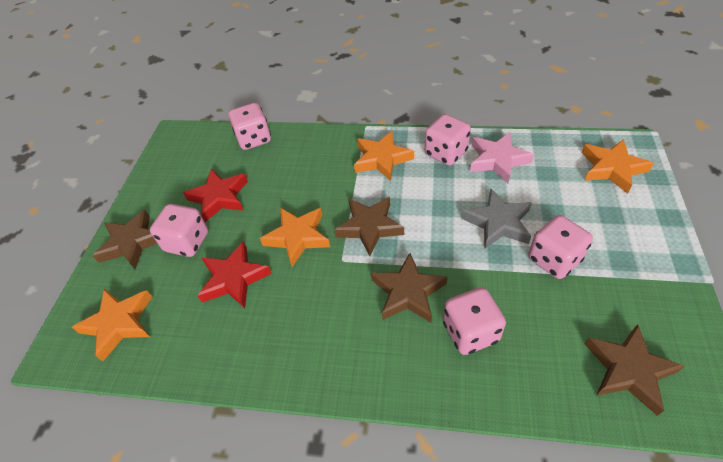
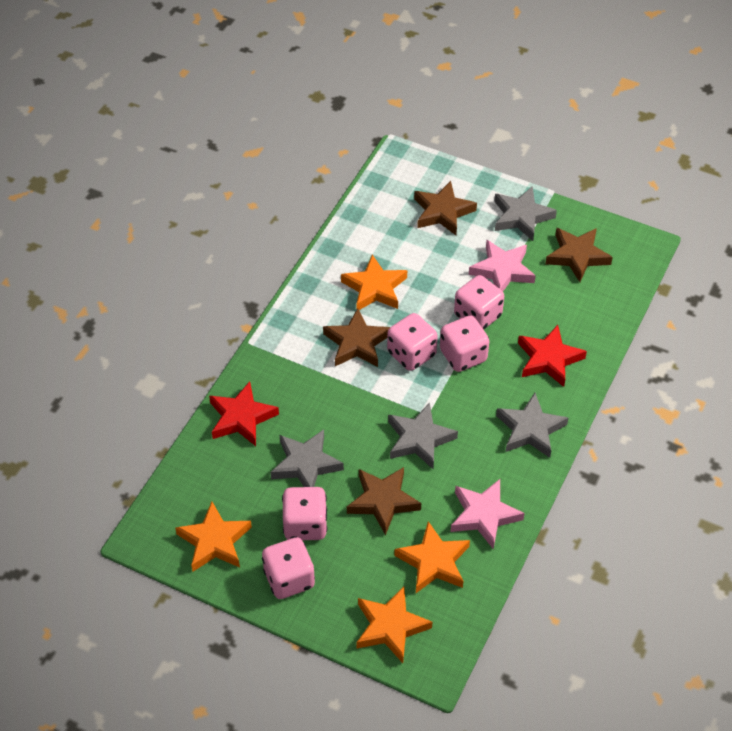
grey star: 1 -> 4
pink star: 1 -> 2

